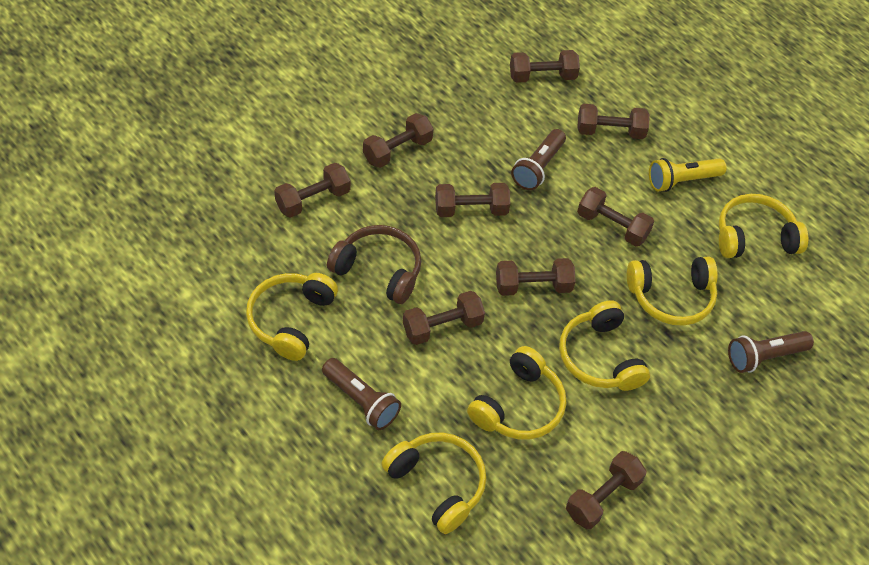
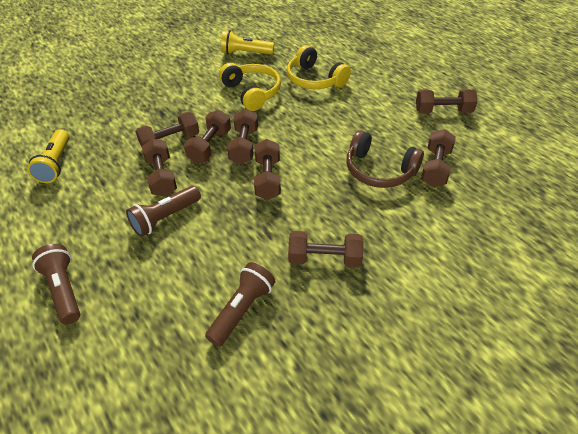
brown dumbbell: 9 -> 8
yellow flashlight: 1 -> 2
yellow headphones: 6 -> 2

